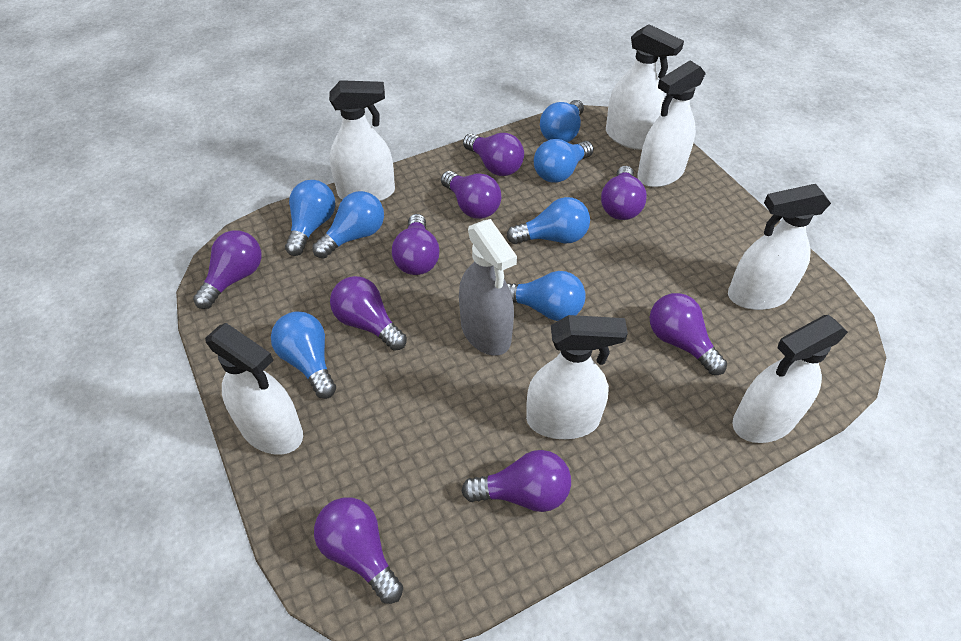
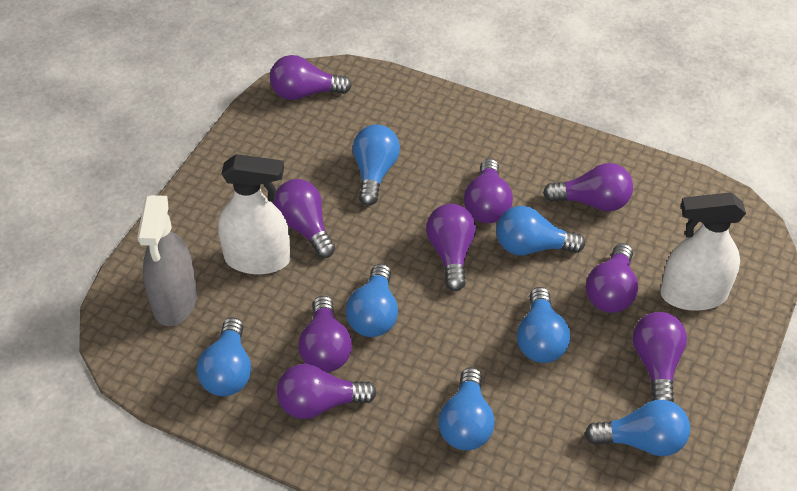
white spray bottle: 7 -> 2

